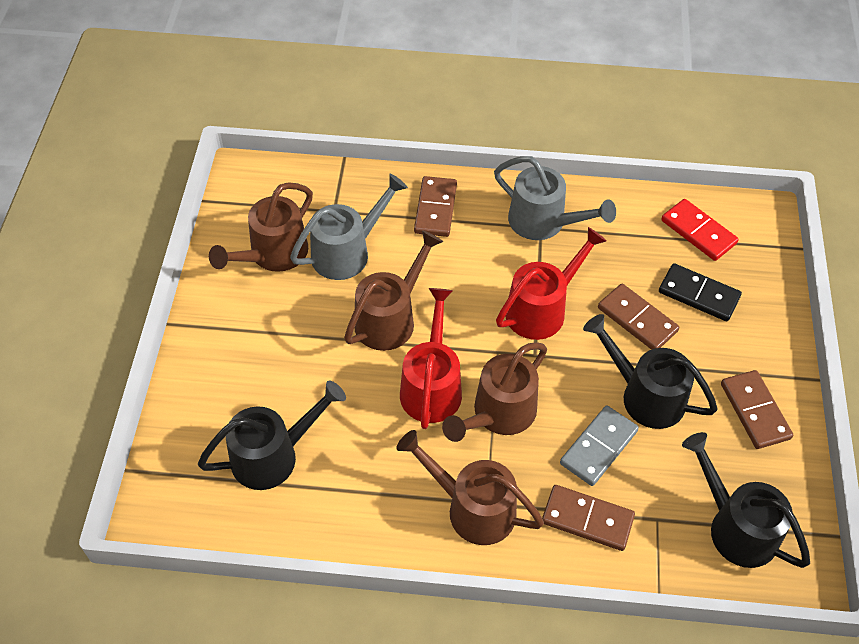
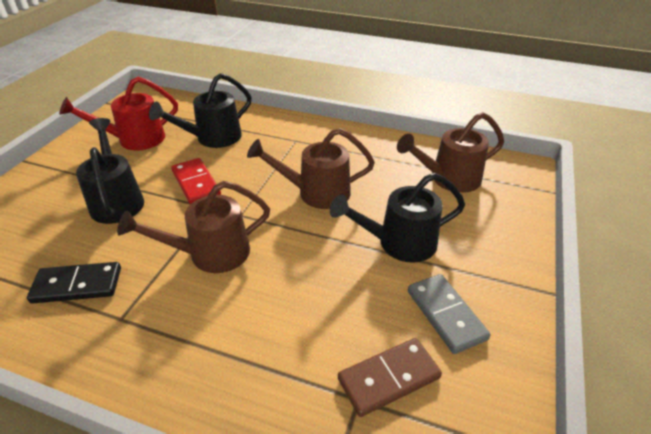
brown domino: 4 -> 1
brown watering can: 4 -> 3
grey watering can: 2 -> 0
red watering can: 2 -> 1

